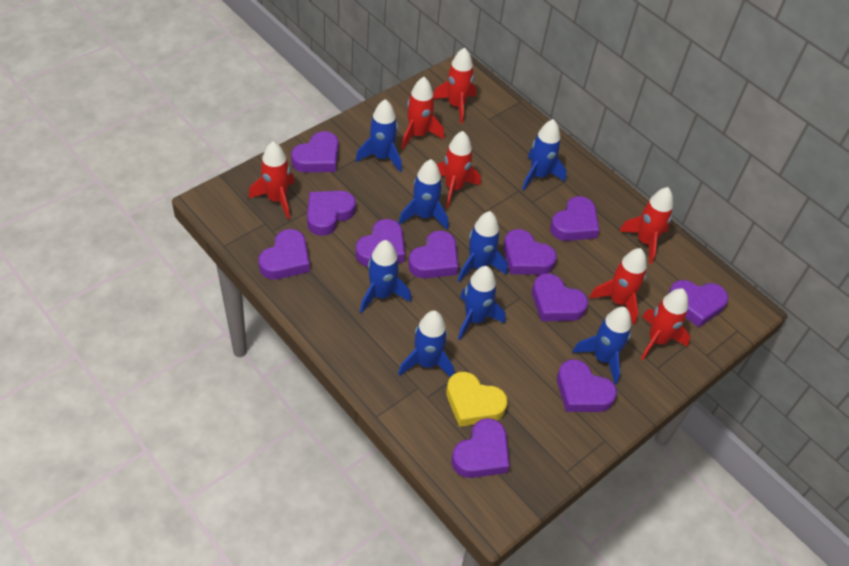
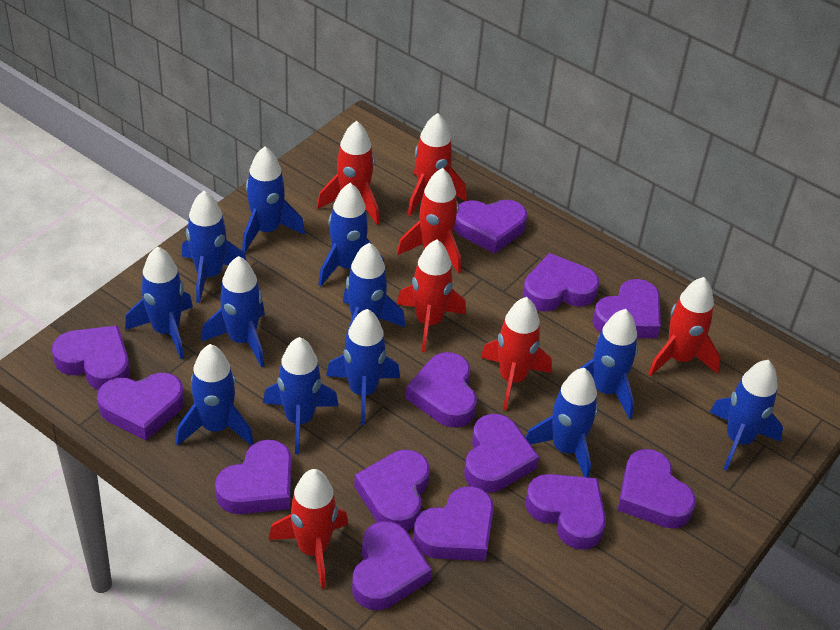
blue rocket: 8 -> 12
purple heart: 11 -> 13
yellow heart: 1 -> 0

